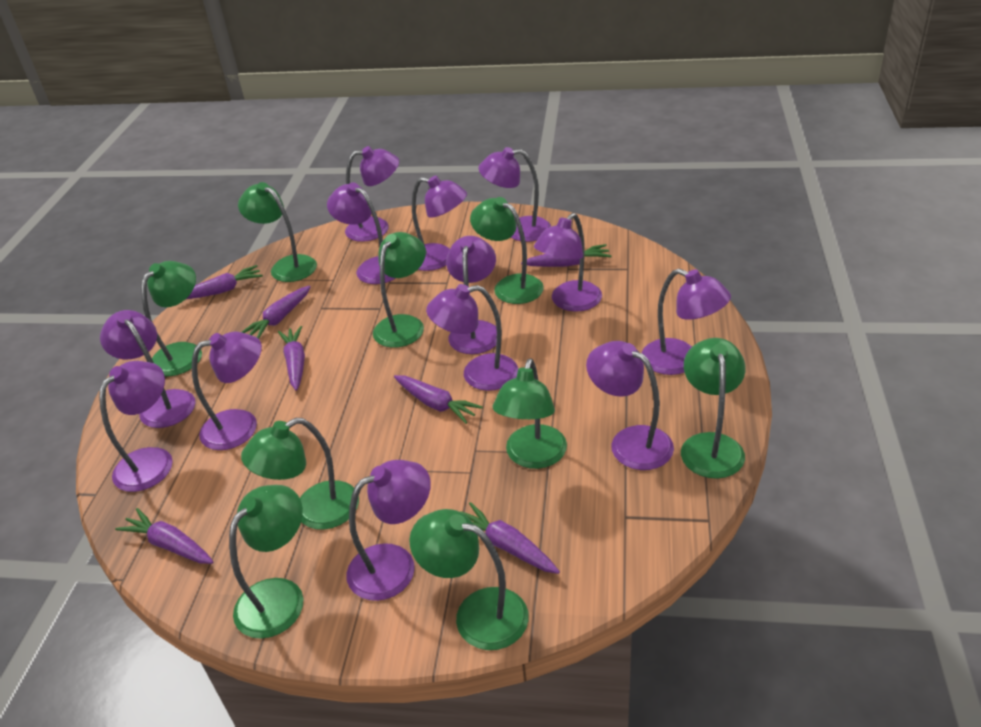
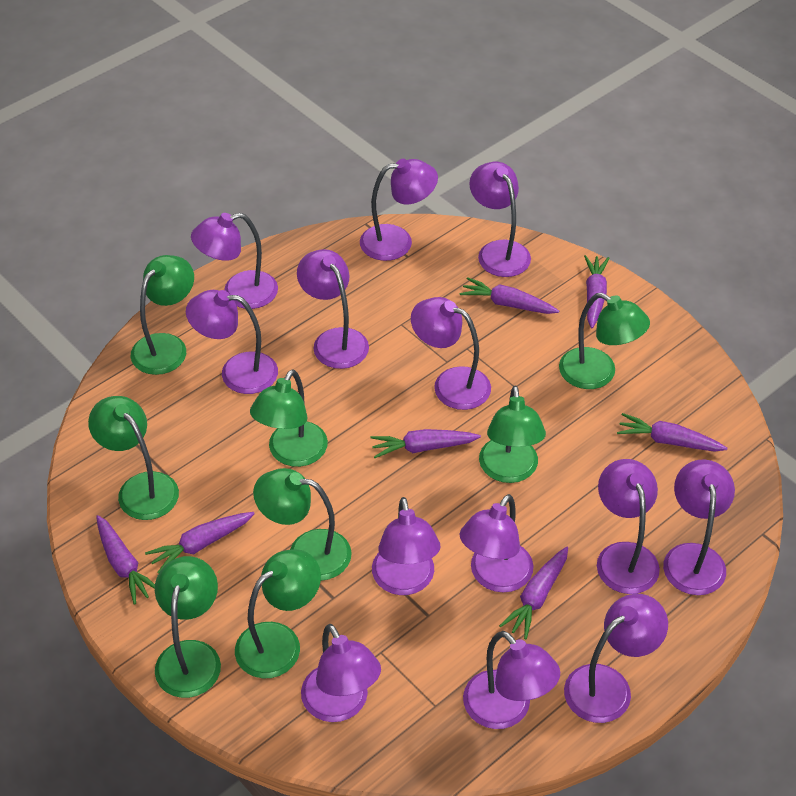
green lamp: 9 -> 8

